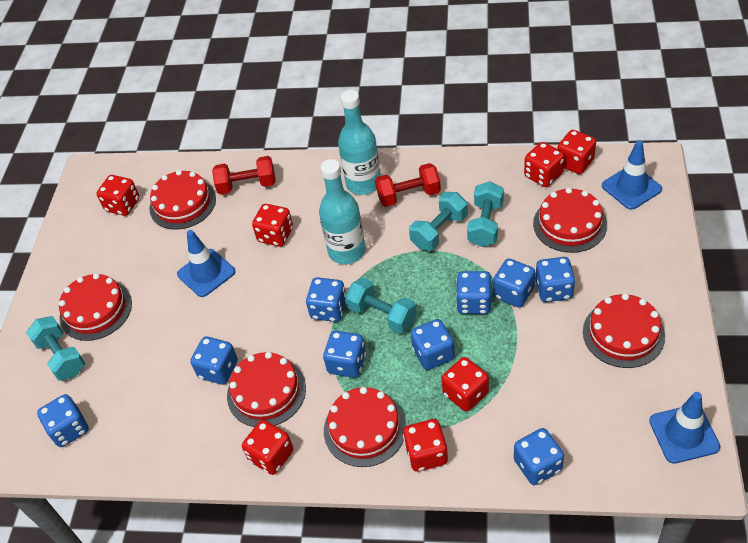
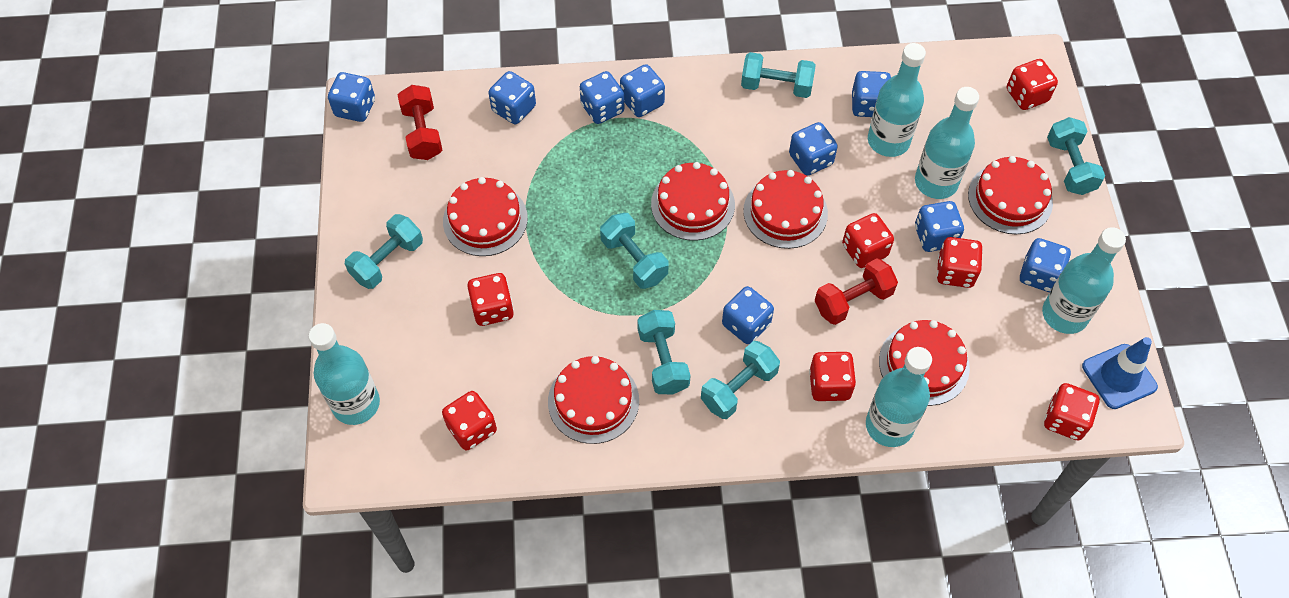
blue traffic cone: 3 -> 1
turquoise bottle: 2 -> 5
turquoise dumbbell: 4 -> 6

